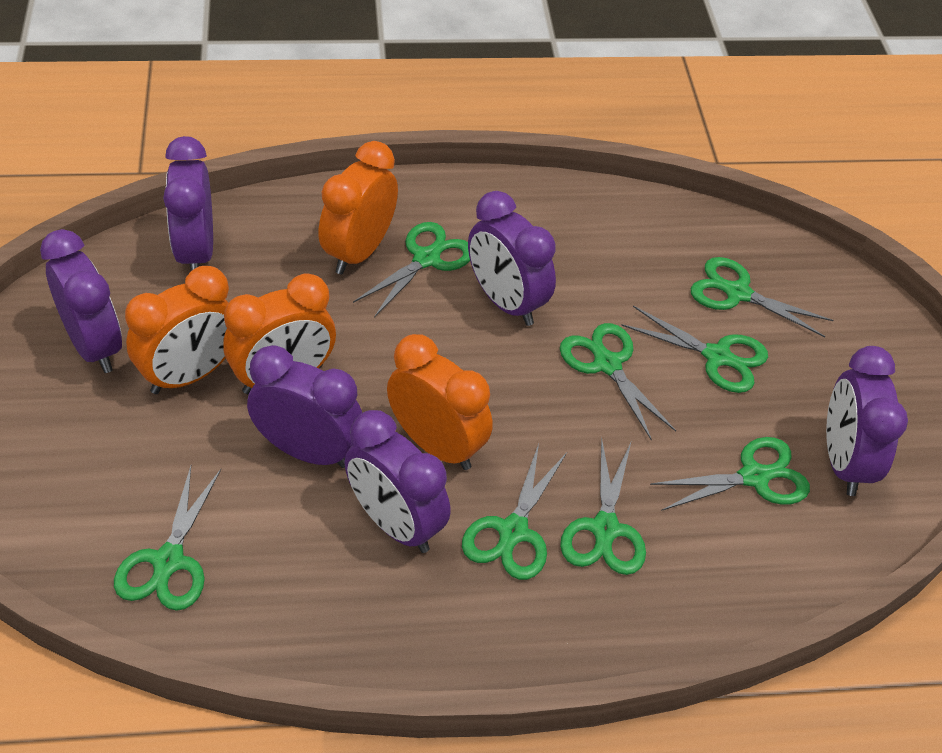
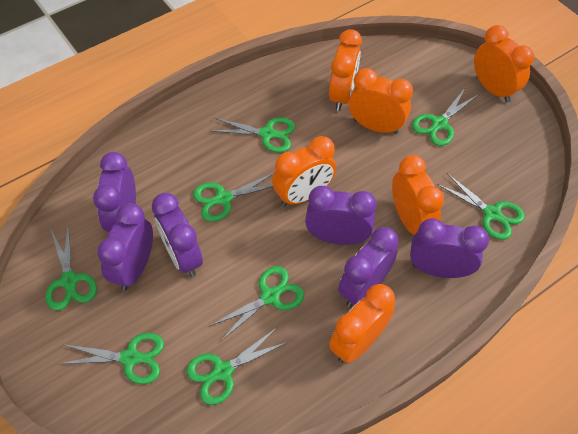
orange clock: 4 -> 6

